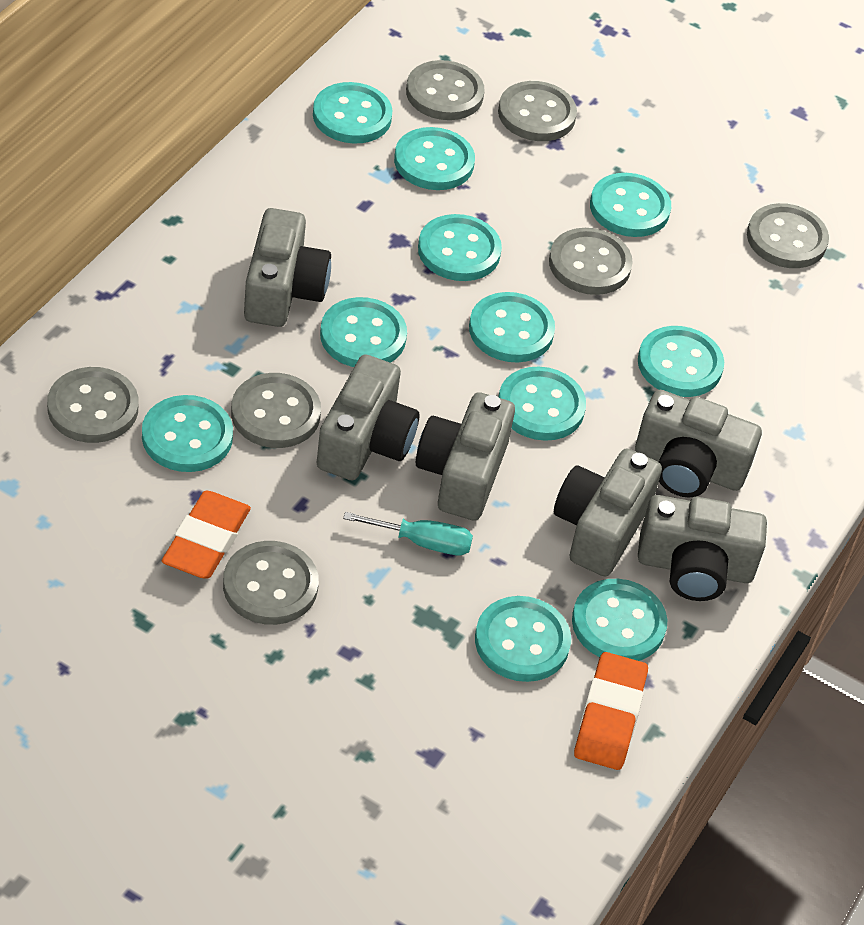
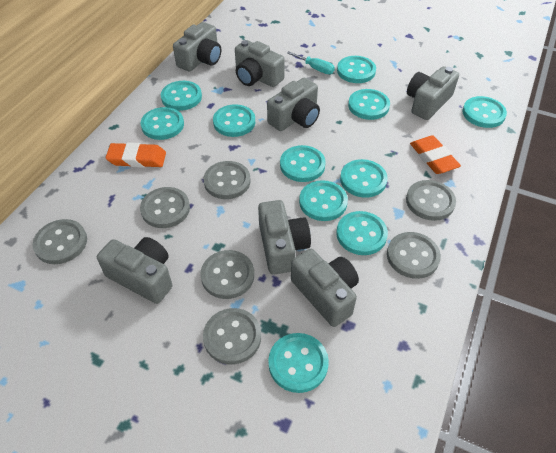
grey camera: 6 -> 7

